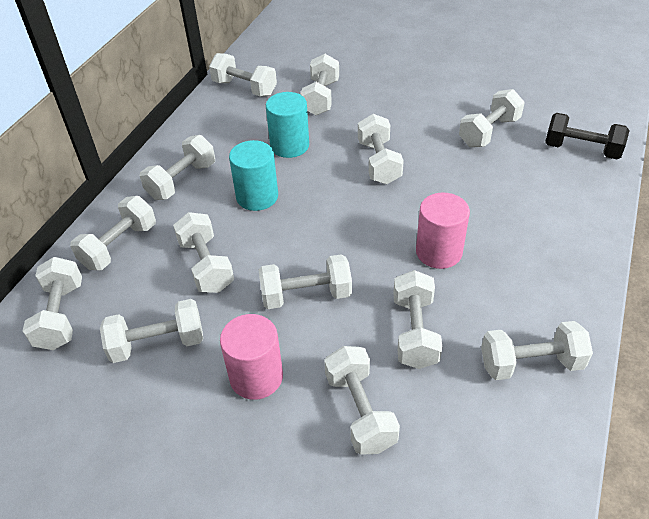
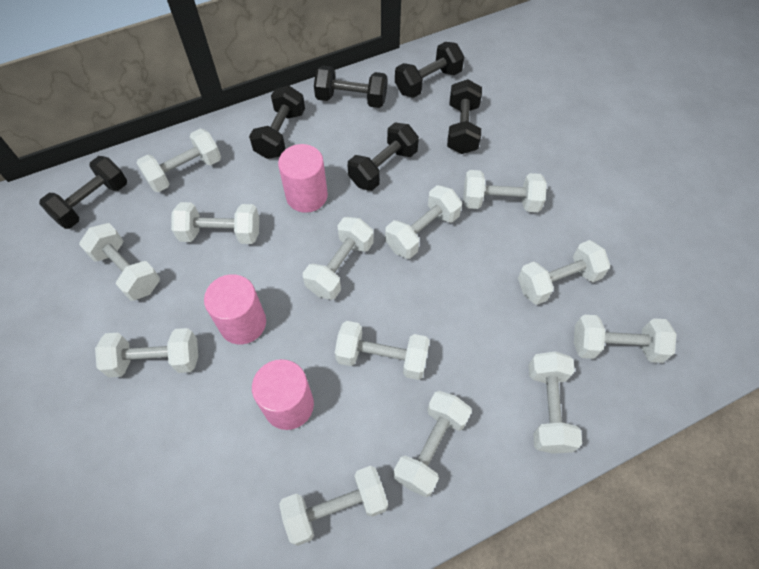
black dumbbell: 1 -> 6
pink cylinder: 2 -> 3
turquoise cylinder: 2 -> 0

